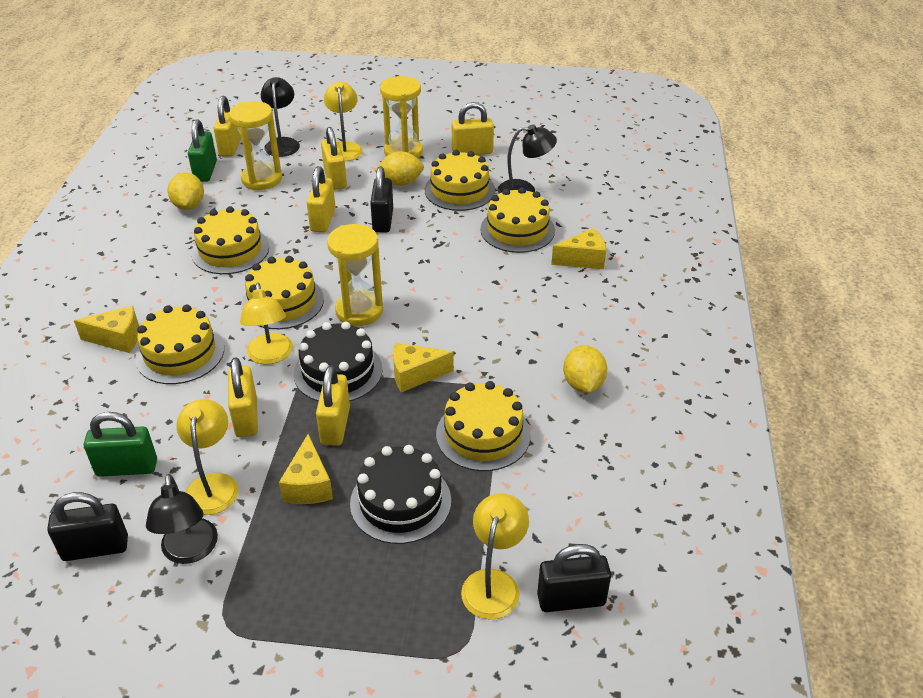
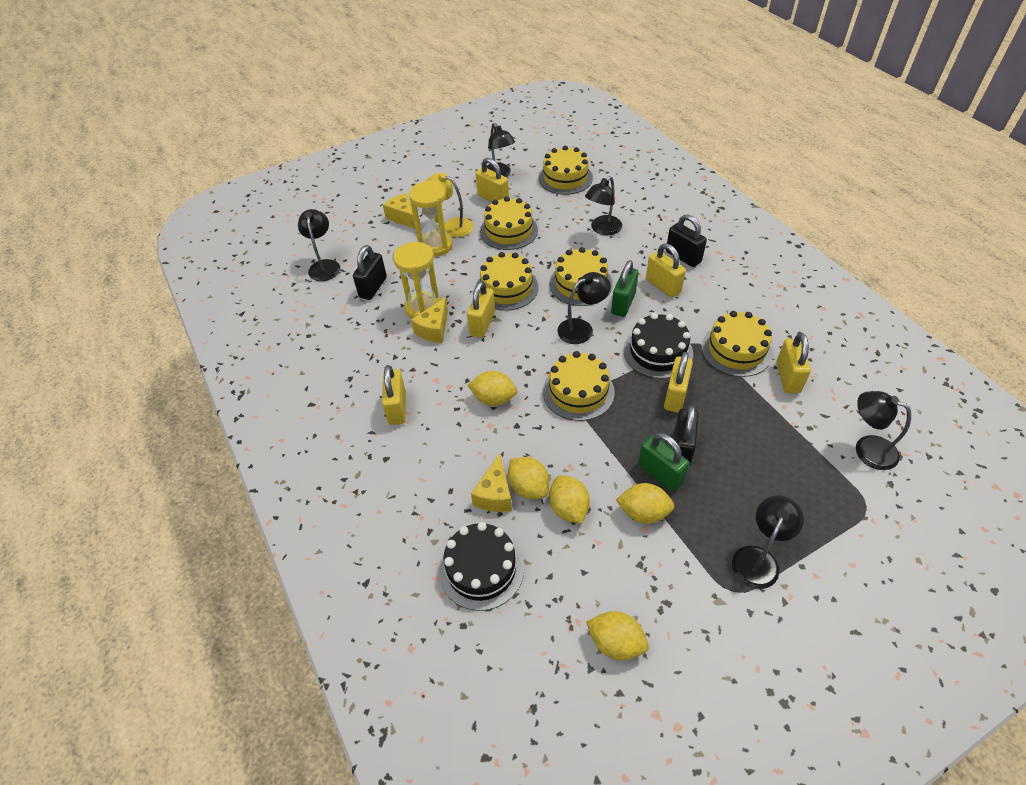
black lamp: 3 -> 6
yellow cheese: 4 -> 3
yellow hourglass: 3 -> 2
yellow lamp: 4 -> 1
yellow lemon: 3 -> 5

